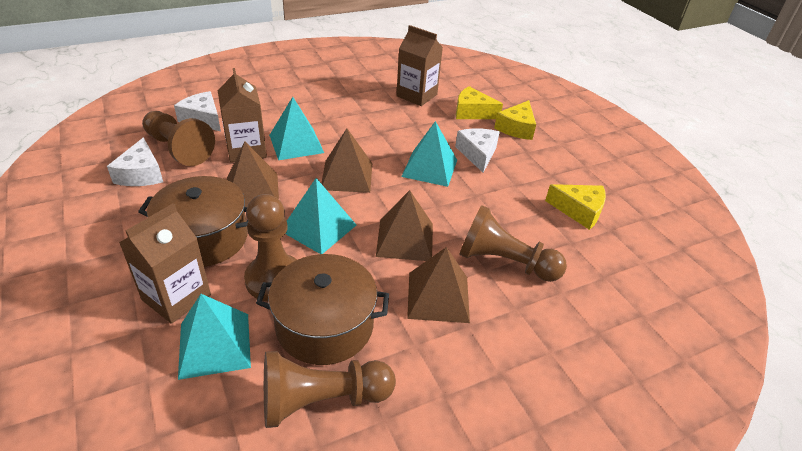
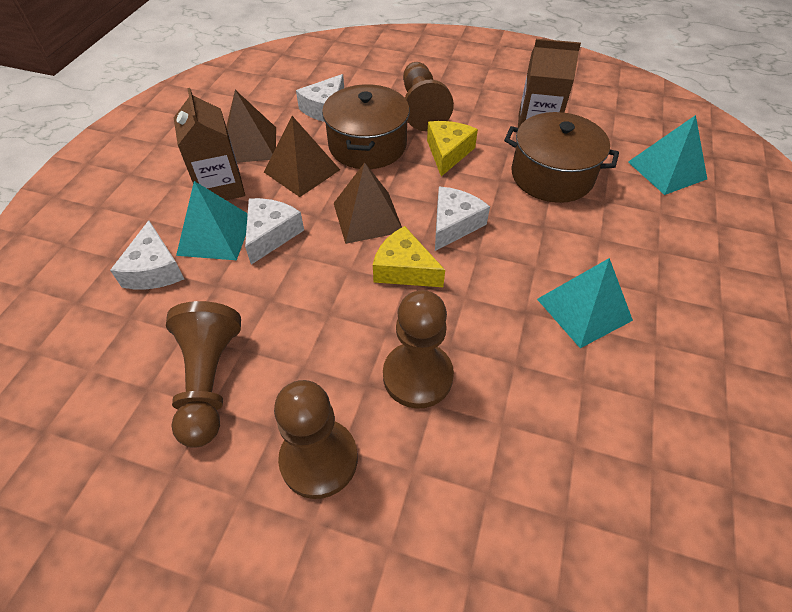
brown carton: 3 -> 2
brown pyramid: 4 -> 3
turquoise pyramid: 4 -> 3
white cheese: 3 -> 4
yellow cheese: 3 -> 2

